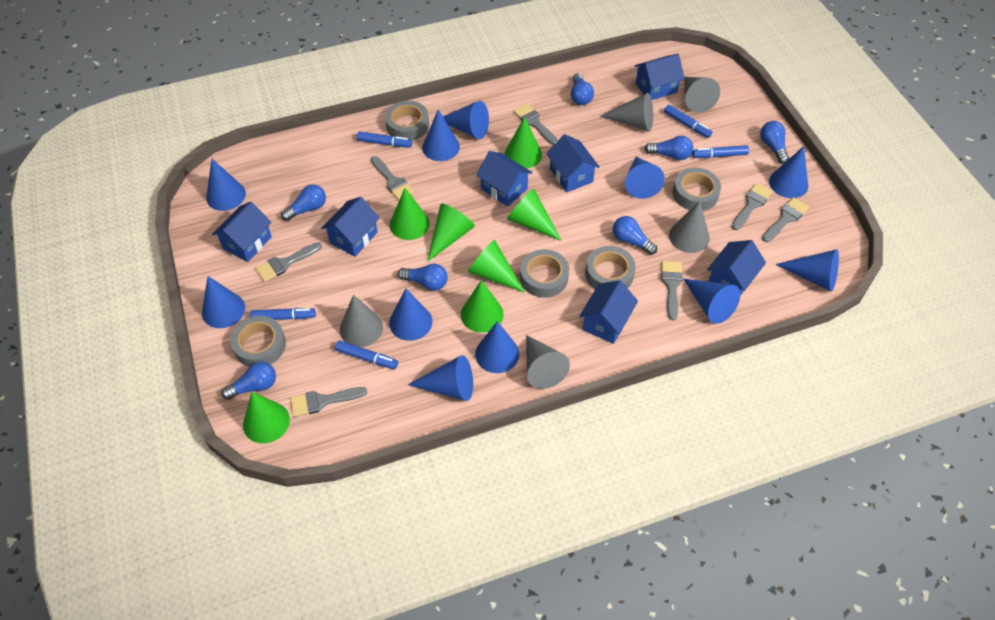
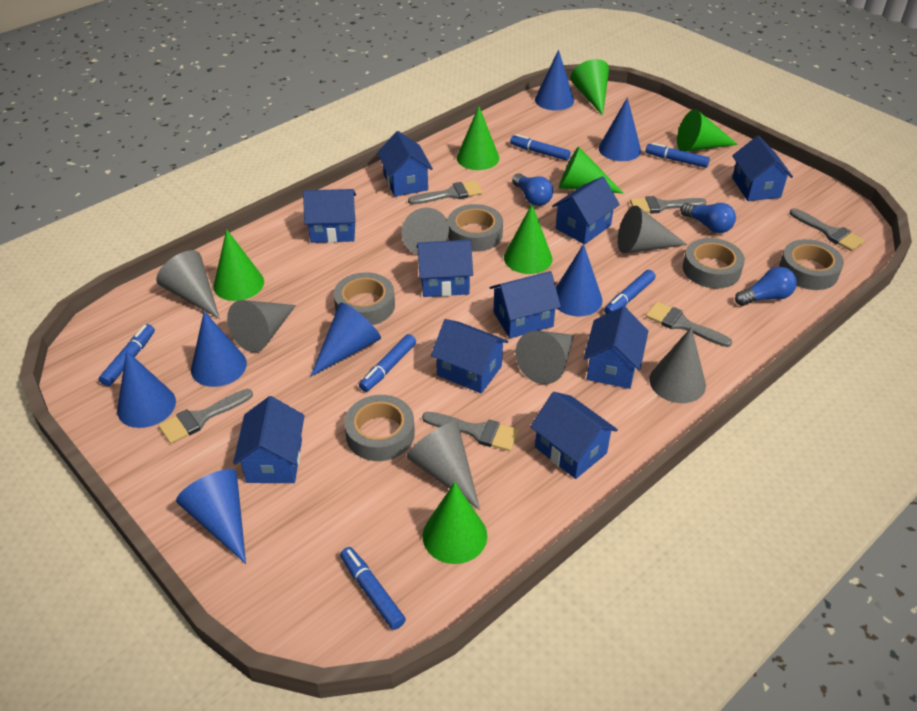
blue cone: 11 -> 7
blue house: 7 -> 10
blue light bulb: 7 -> 3
blue marker: 5 -> 6
grey brush: 7 -> 6
grey cone: 5 -> 7

